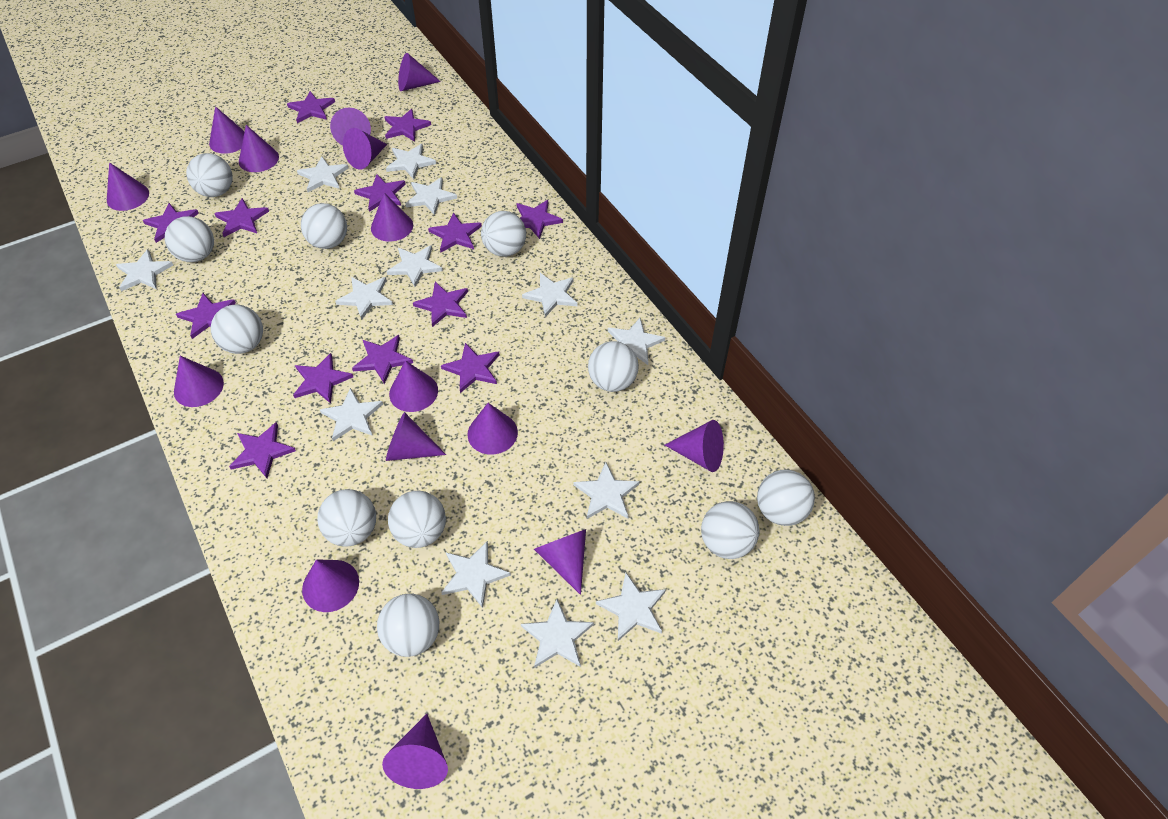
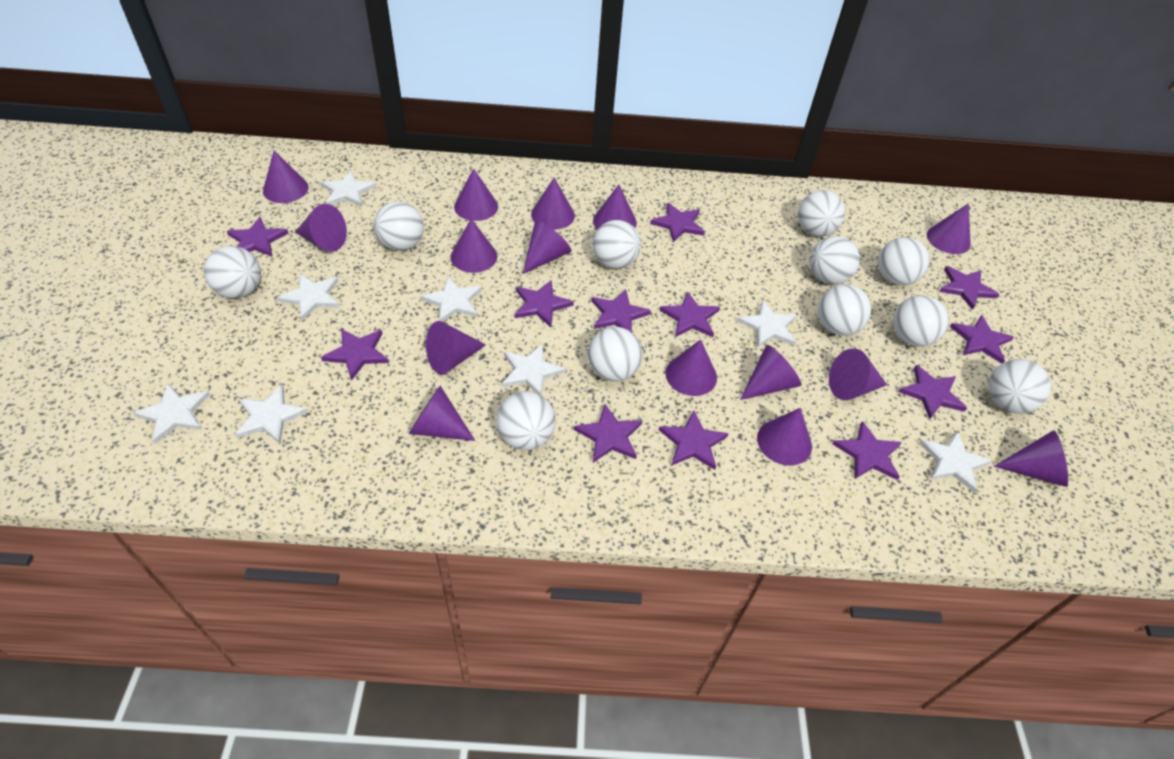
purple star: 13 -> 12
white star: 13 -> 8

